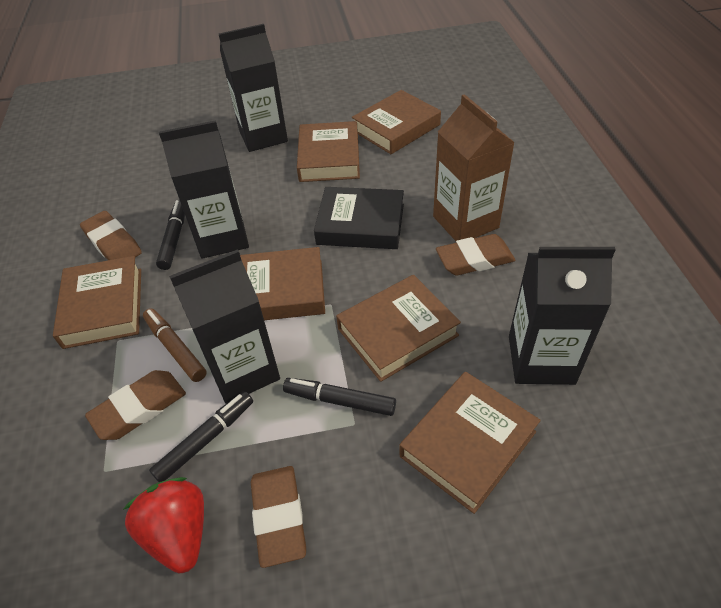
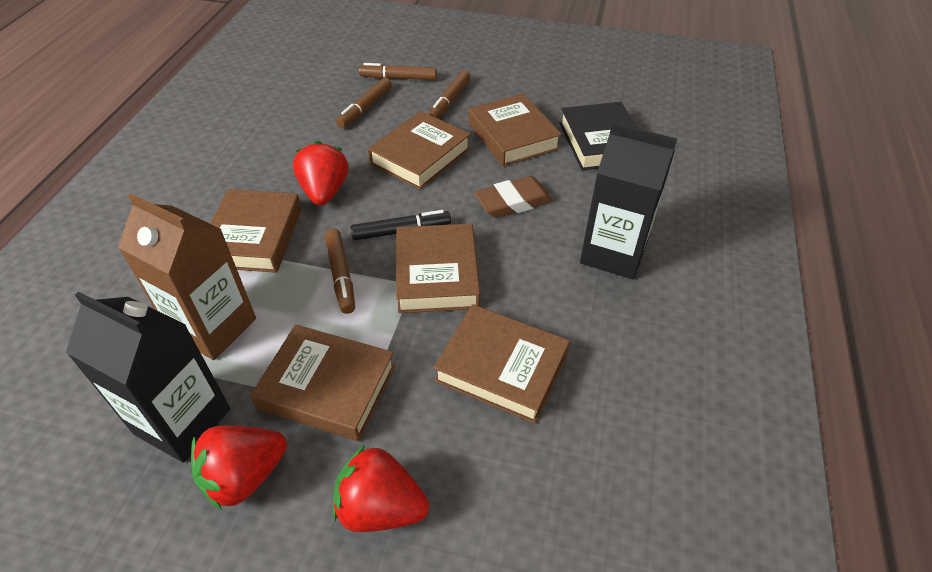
black carton: 4 -> 2
black marker: 3 -> 1
brown eraser: 4 -> 1
brown marker: 1 -> 4
red strawberry: 1 -> 3

